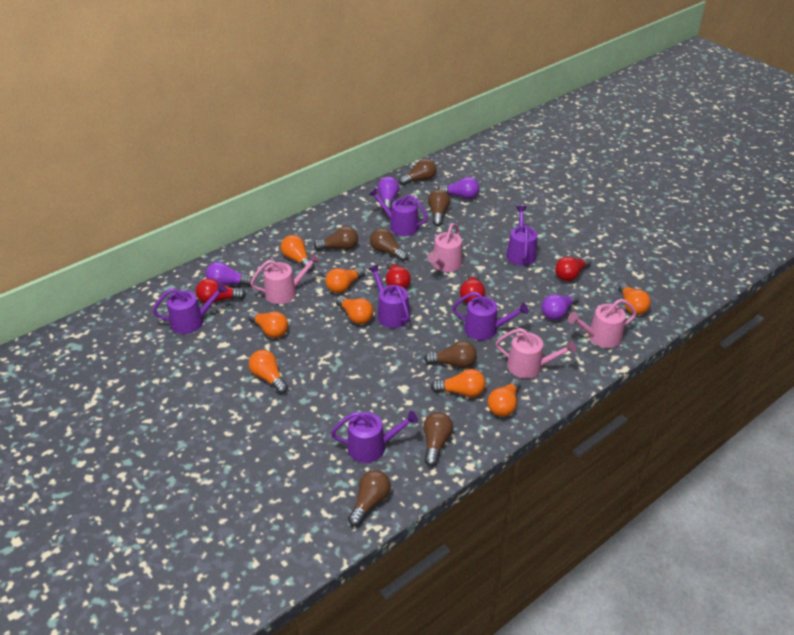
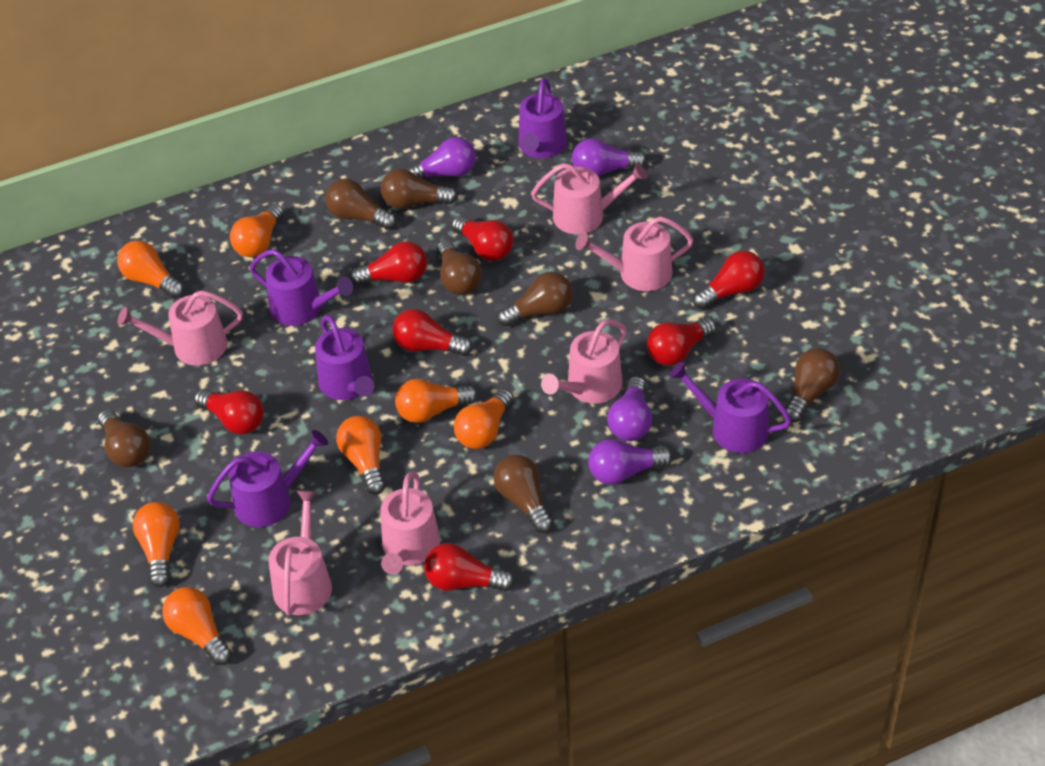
orange light bulb: 8 -> 7
pink watering can: 4 -> 6
purple watering can: 6 -> 5
red light bulb: 4 -> 7

